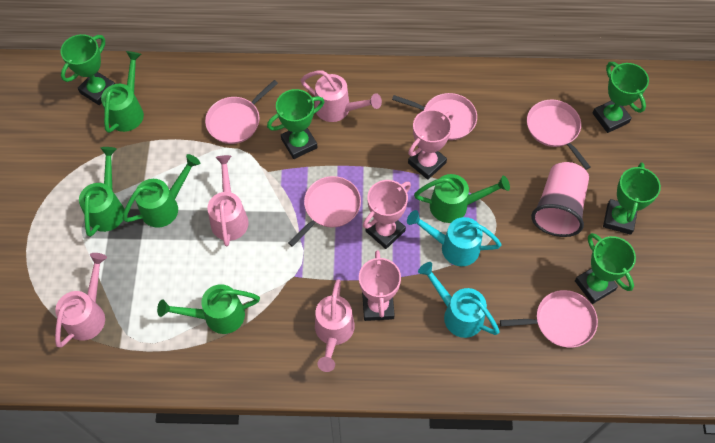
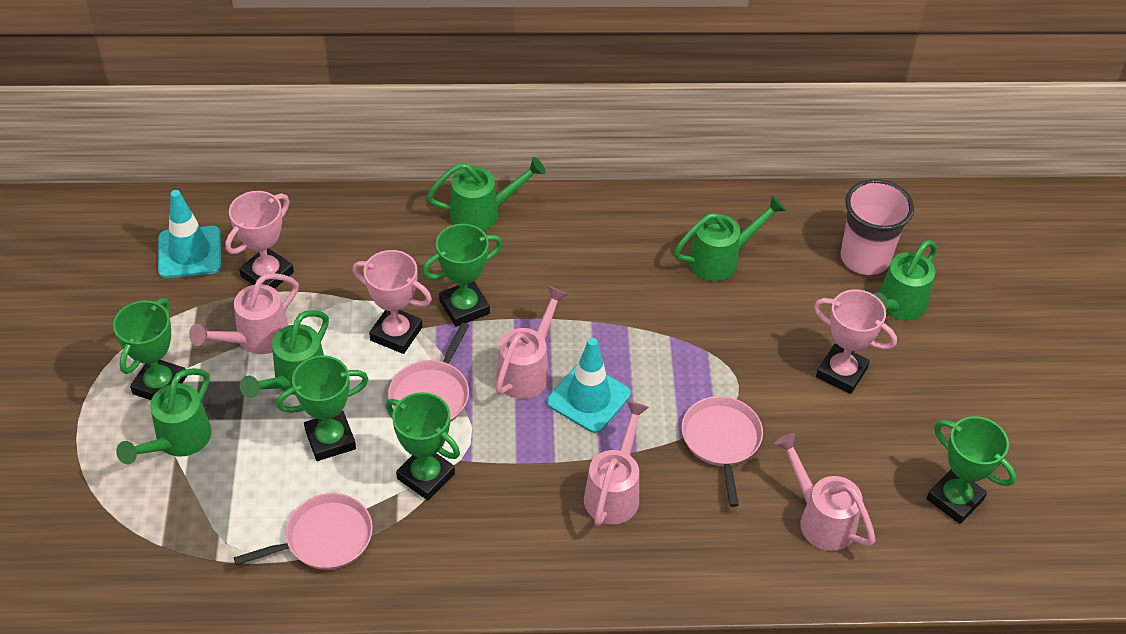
pink pan: 5 -> 3
turquoise traffic cone: 0 -> 2
turquoise watering can: 2 -> 0

